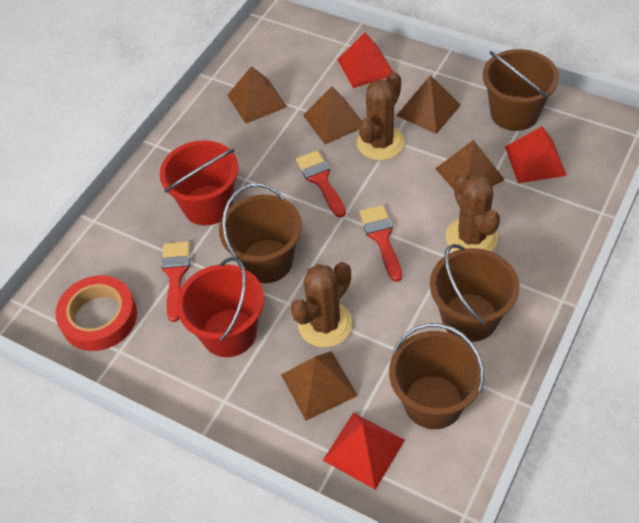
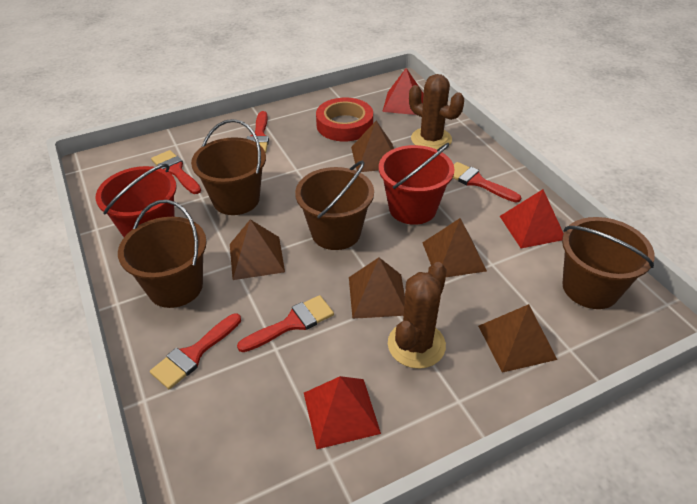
brown cactus: 3 -> 2
red brush: 3 -> 5

